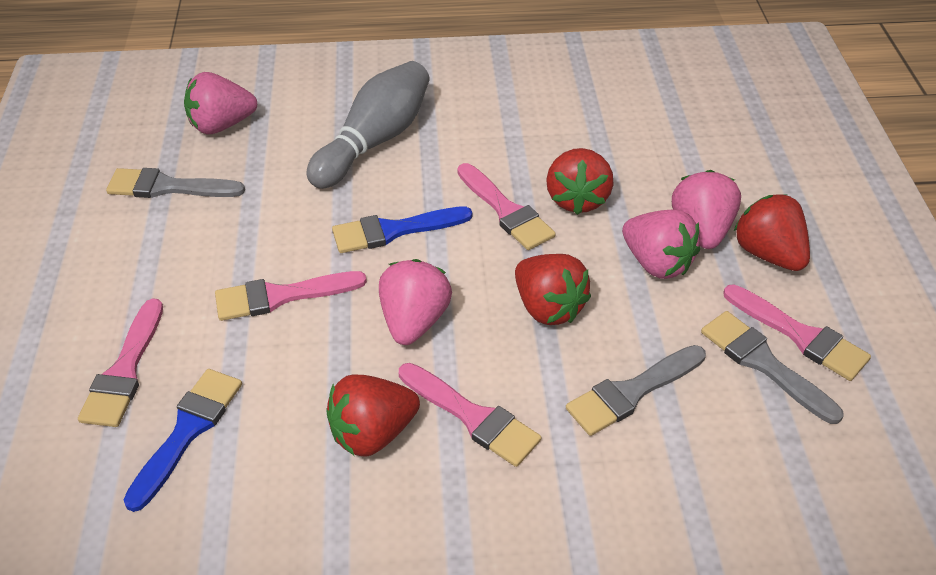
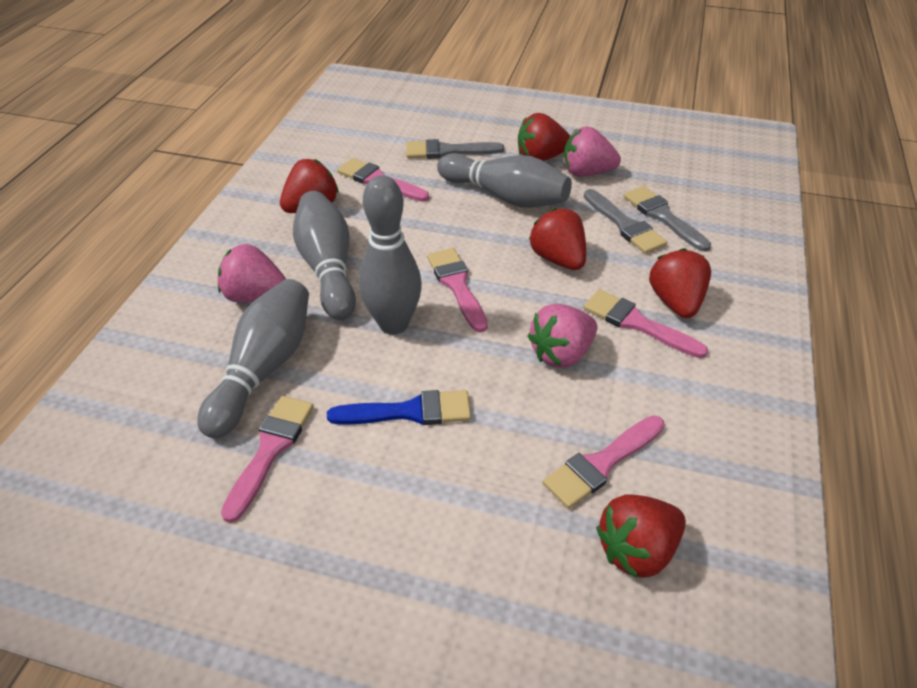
blue brush: 2 -> 1
grey bowling pin: 1 -> 4
pink strawberry: 4 -> 3
red strawberry: 4 -> 5

